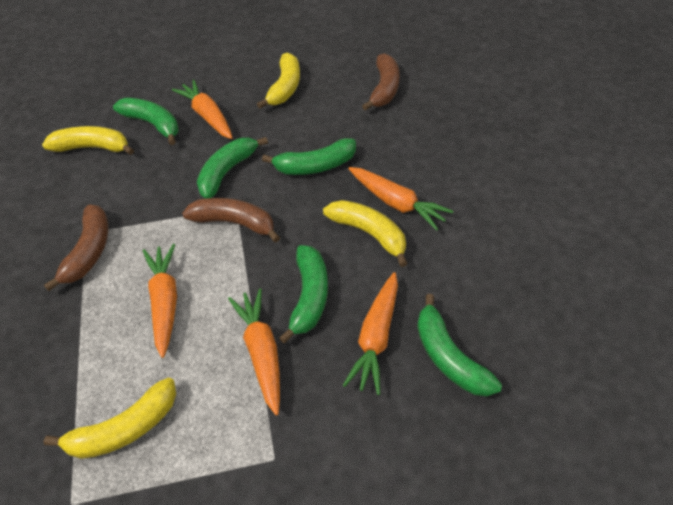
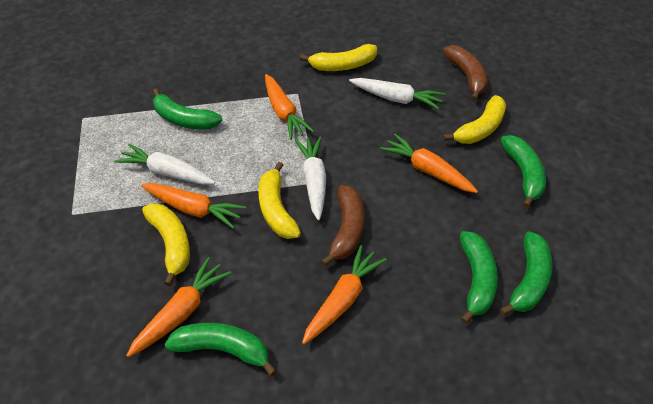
brown banana: 3 -> 2
white carrot: 0 -> 3

